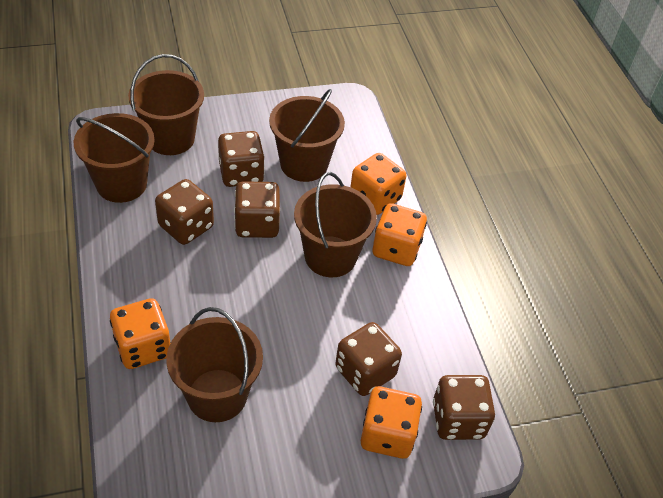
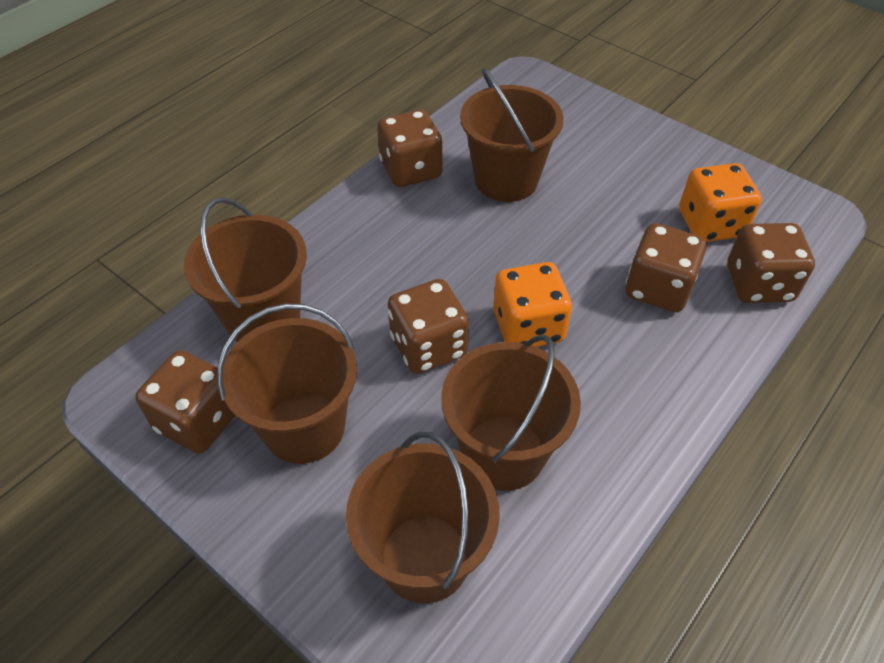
orange dice: 4 -> 2

